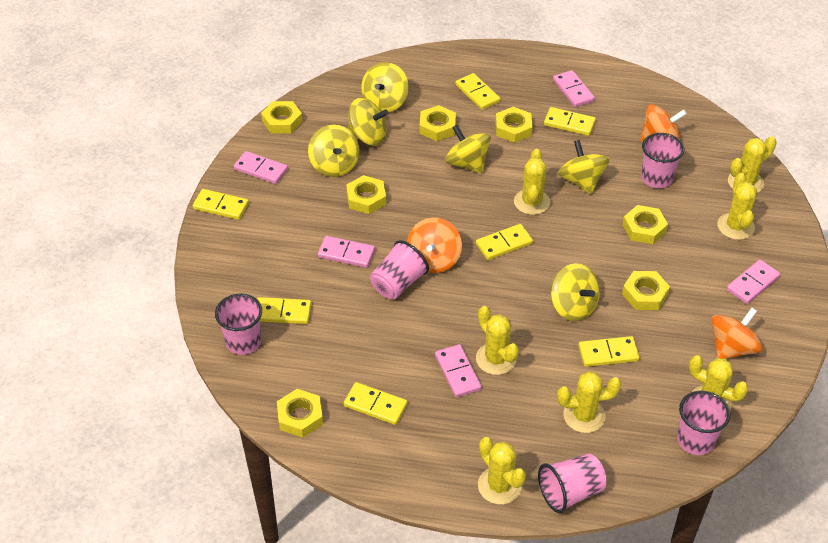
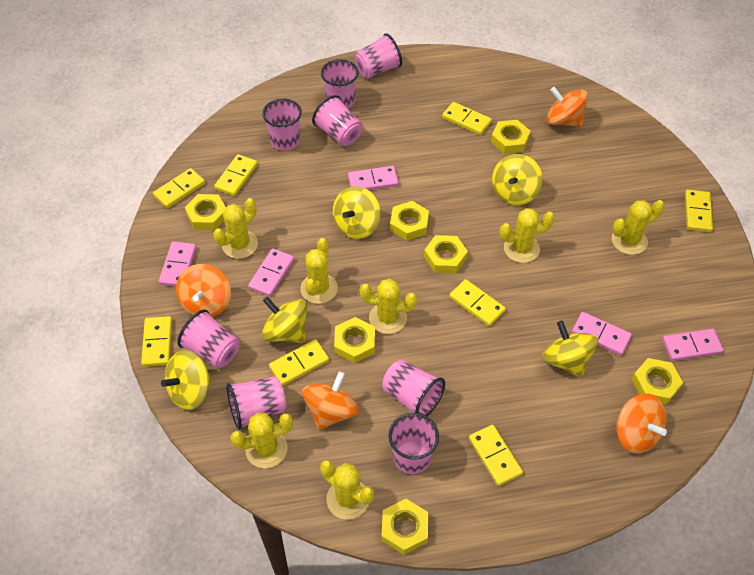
orange spinning top: 3 -> 4
pink cup: 5 -> 8
yellow domino: 7 -> 8
yellow spinning top: 6 -> 5

